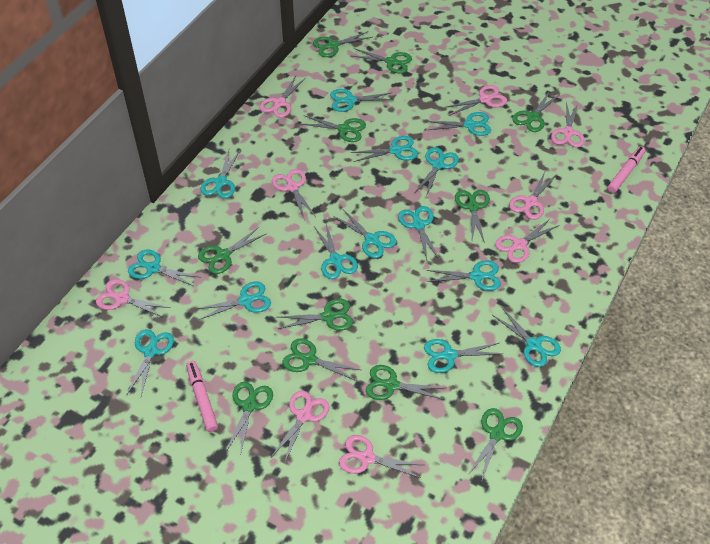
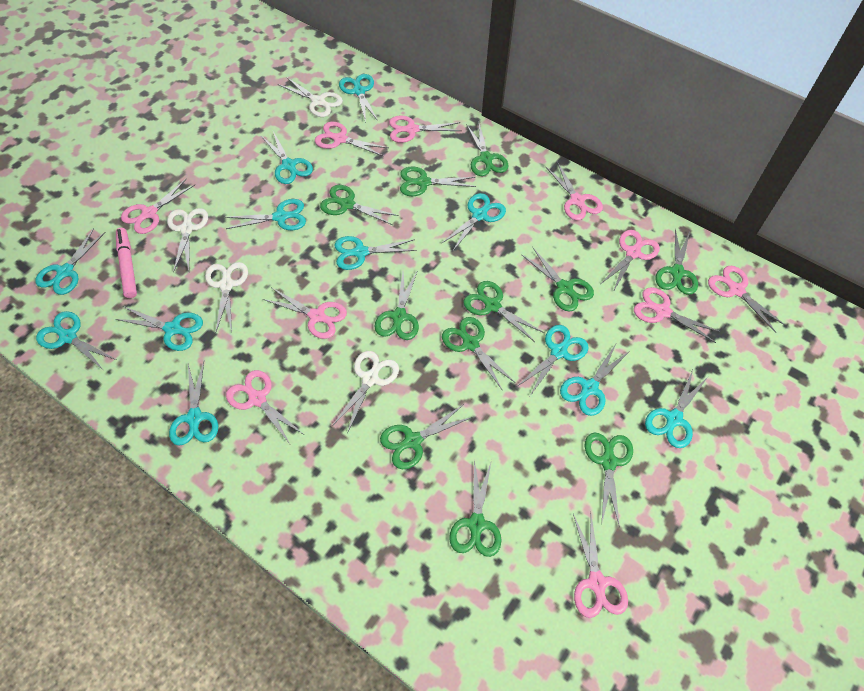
pink marker: 2 -> 1
pink scissors: 9 -> 10
turquoise scissors: 14 -> 12
white scissors: 0 -> 4

